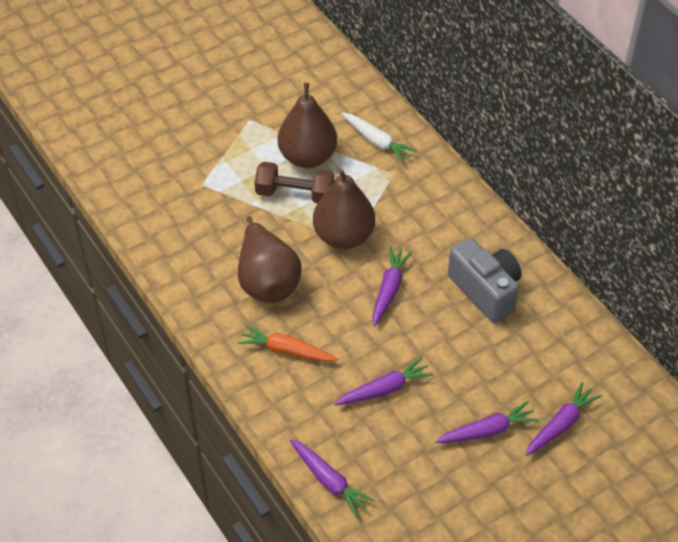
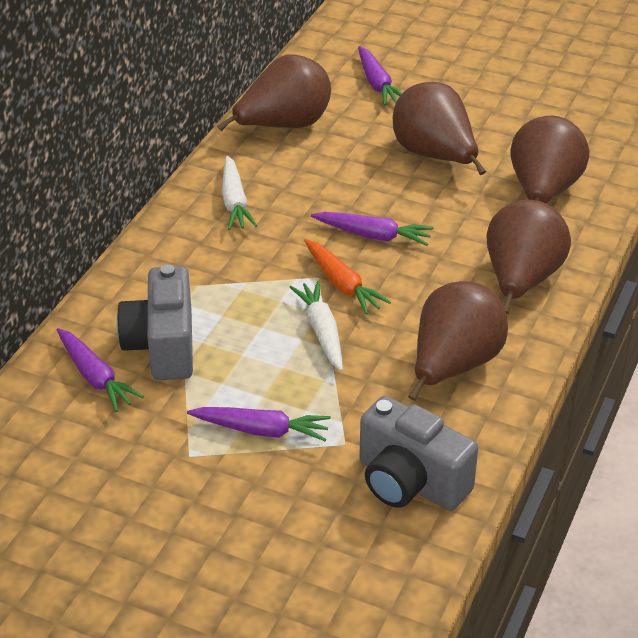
brown dumbbell: 1 -> 0
brown pear: 3 -> 5
grey camera: 1 -> 2
purple carrot: 5 -> 4
white carrot: 1 -> 2

